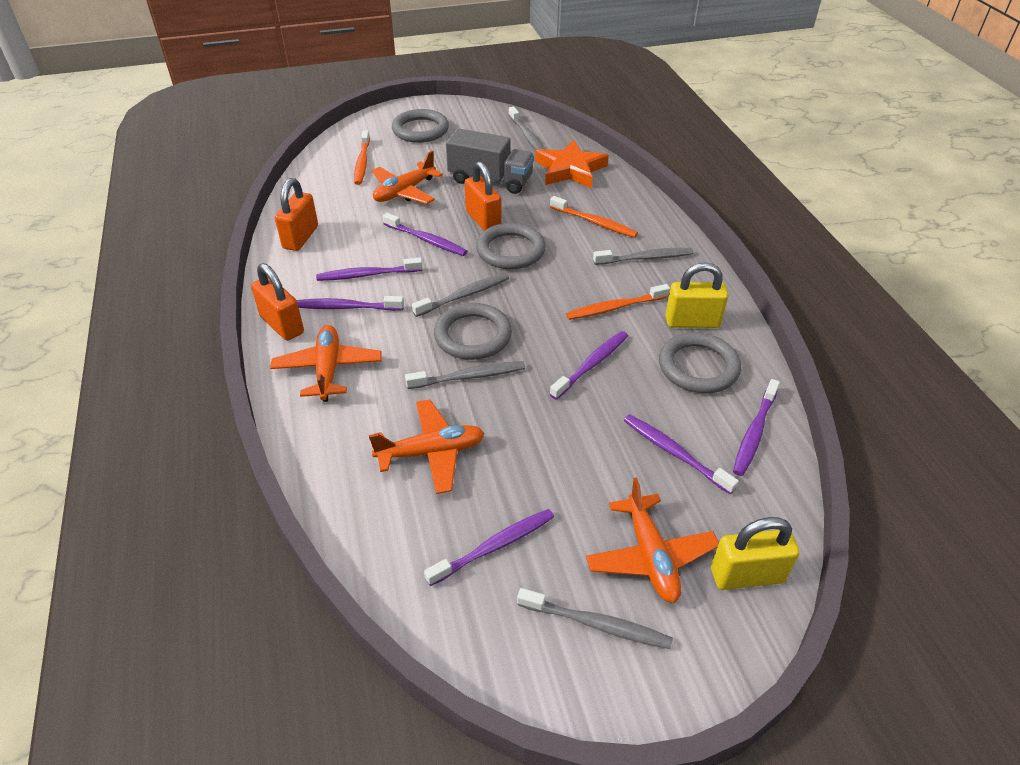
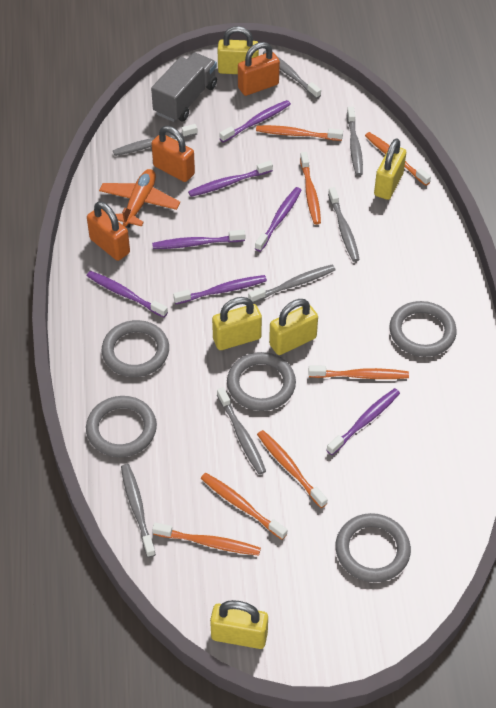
grey ring: 4 -> 5
grey toothbrush: 5 -> 7
orange plane: 4 -> 1
orange star: 1 -> 0
orange toothbrush: 3 -> 7
yellow padlock: 2 -> 5

